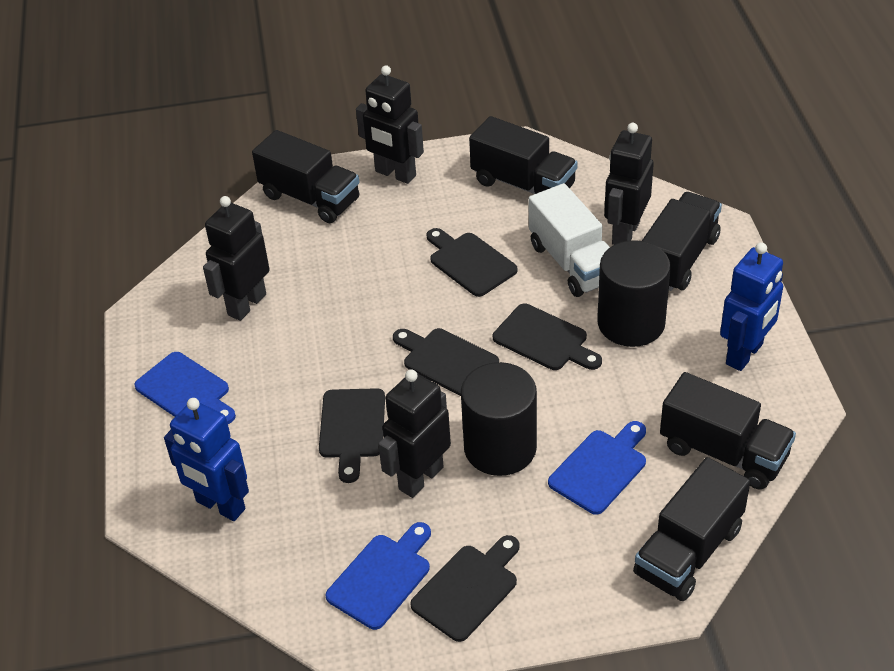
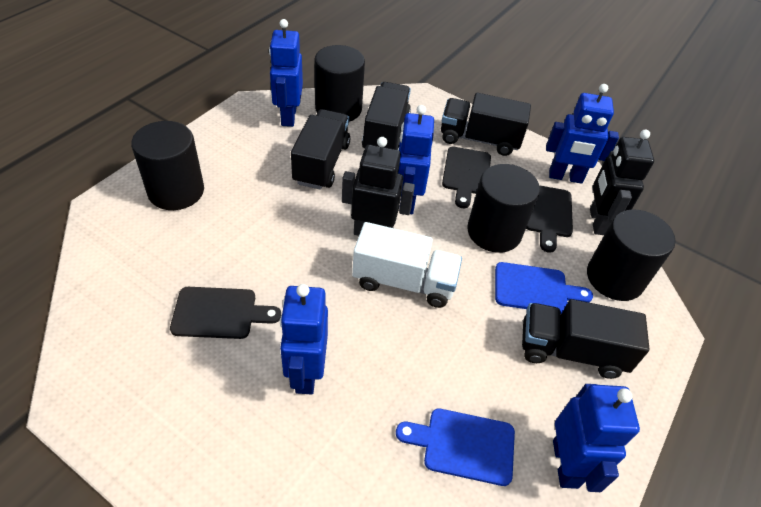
black cutting board: 5 -> 3
black cylinder: 2 -> 4
black robot: 4 -> 2
black truck: 5 -> 4
blue cutting board: 3 -> 2
blue robot: 2 -> 5

